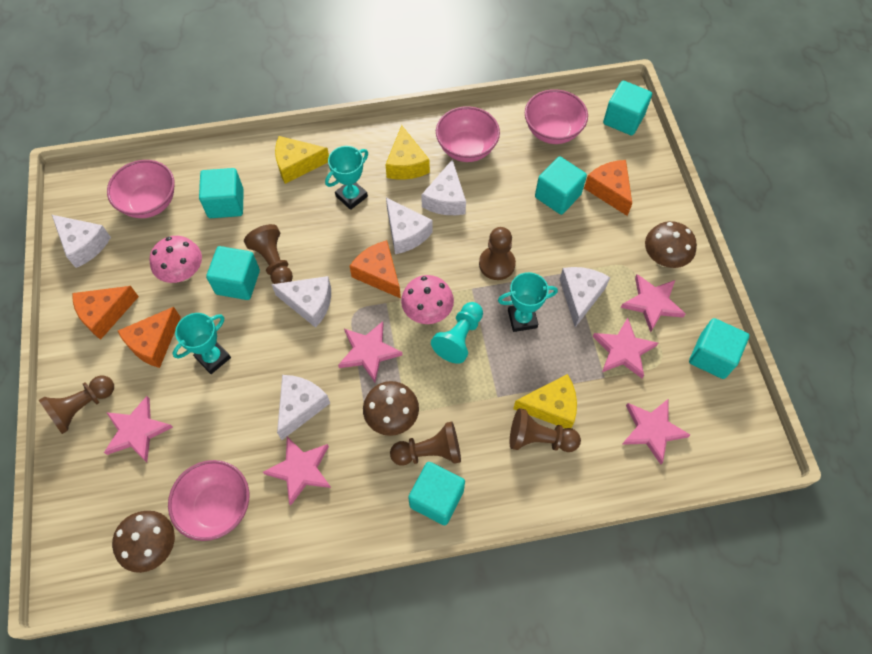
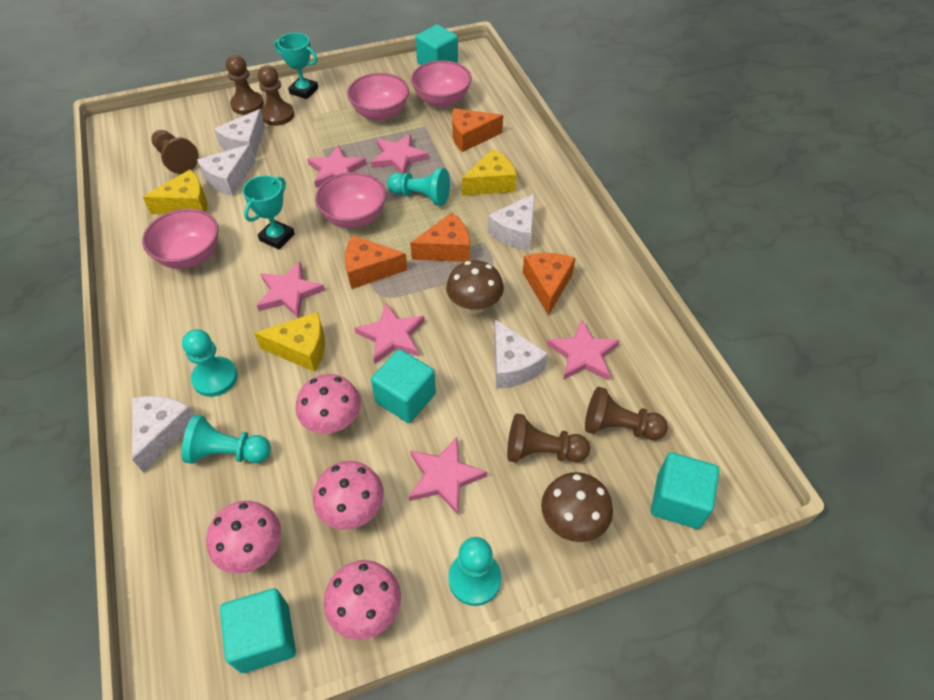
brown mushroom: 3 -> 2
pink mushroom: 2 -> 4
turquoise cube: 6 -> 4
turquoise pawn: 1 -> 4
turquoise trophy: 3 -> 2
white cheese: 6 -> 5

